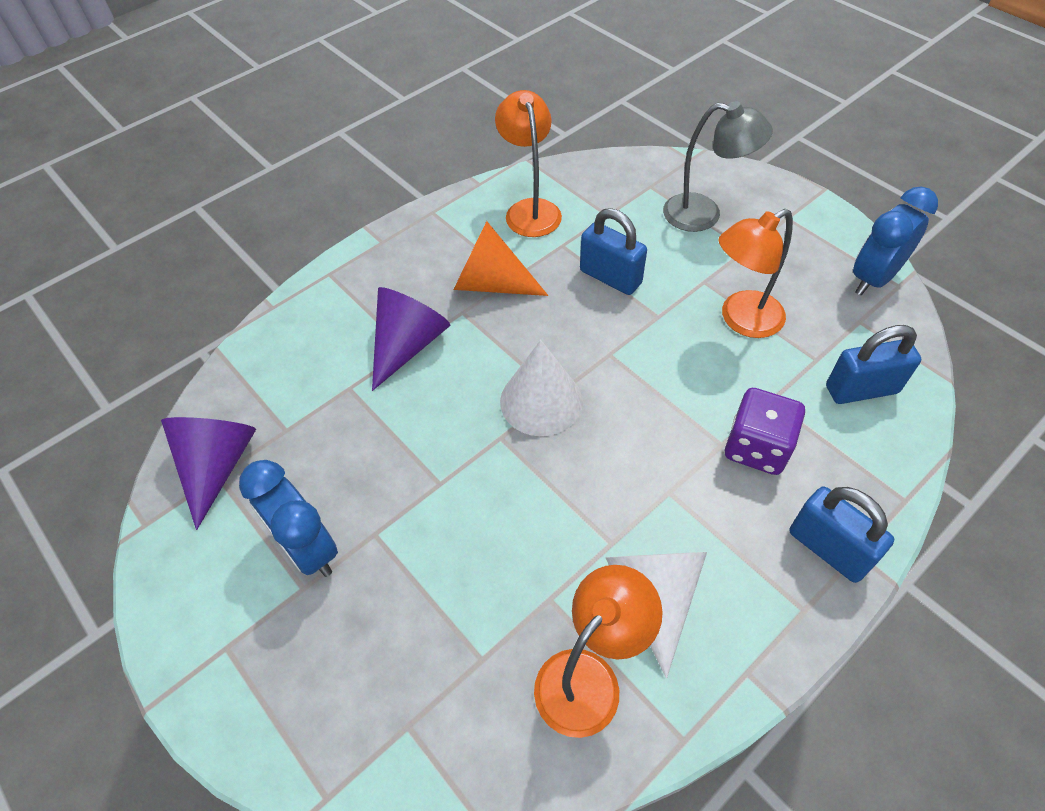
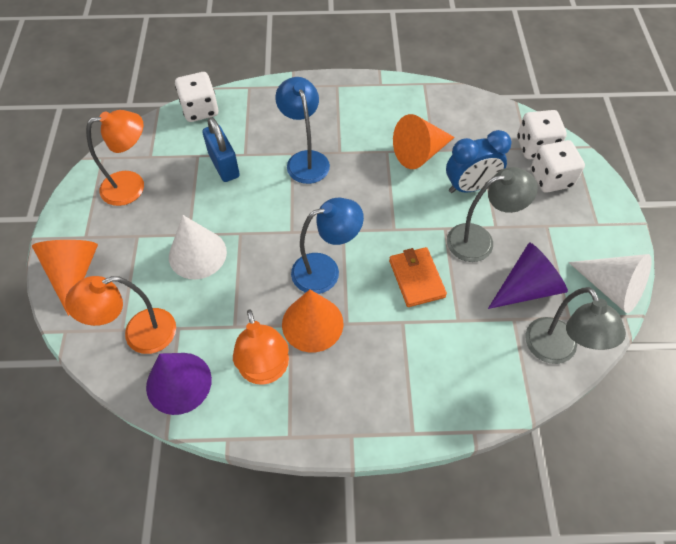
blue clock: 2 -> 1
blue lamp: 0 -> 2
blue padlock: 3 -> 1
grey lamp: 1 -> 2
orange cone: 1 -> 3
orange wallet: 0 -> 1
purple dice: 1 -> 0
white dice: 0 -> 3

